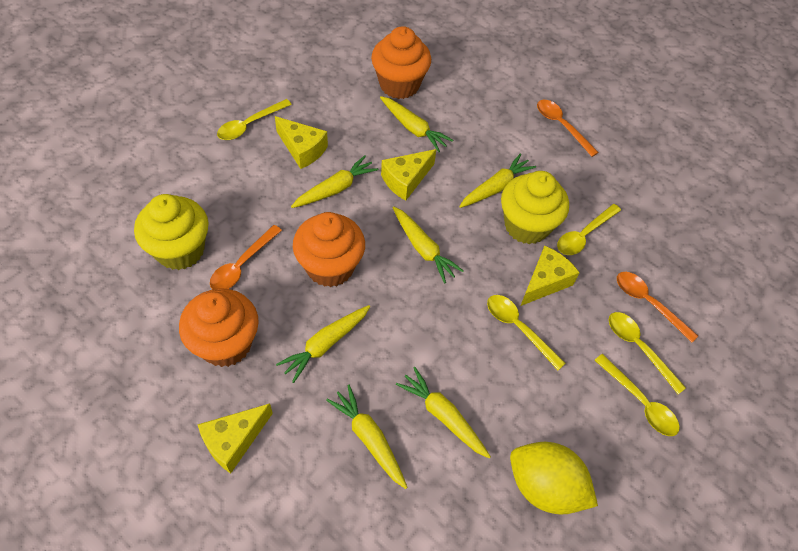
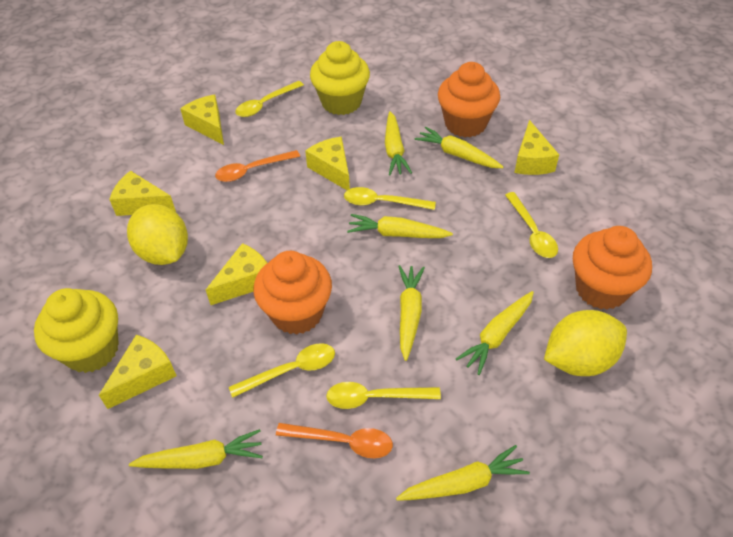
orange spoon: 3 -> 2
yellow cheese: 4 -> 6
yellow lemon: 1 -> 2

